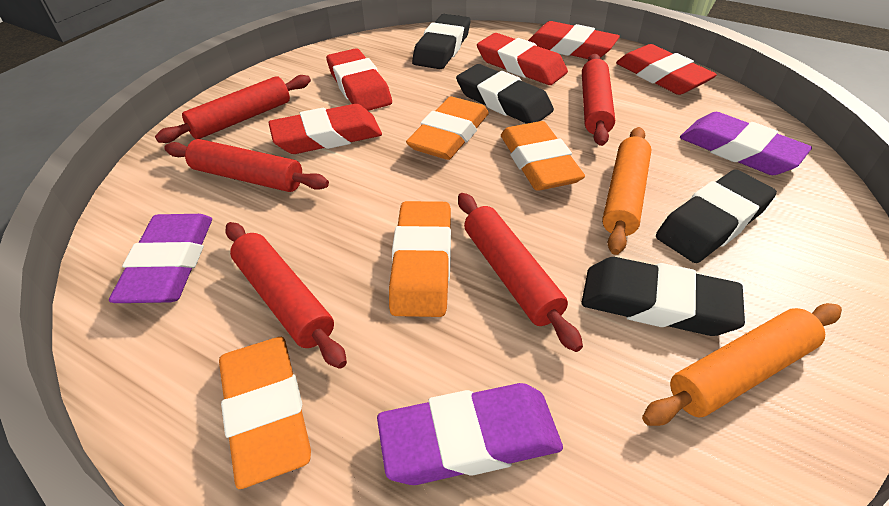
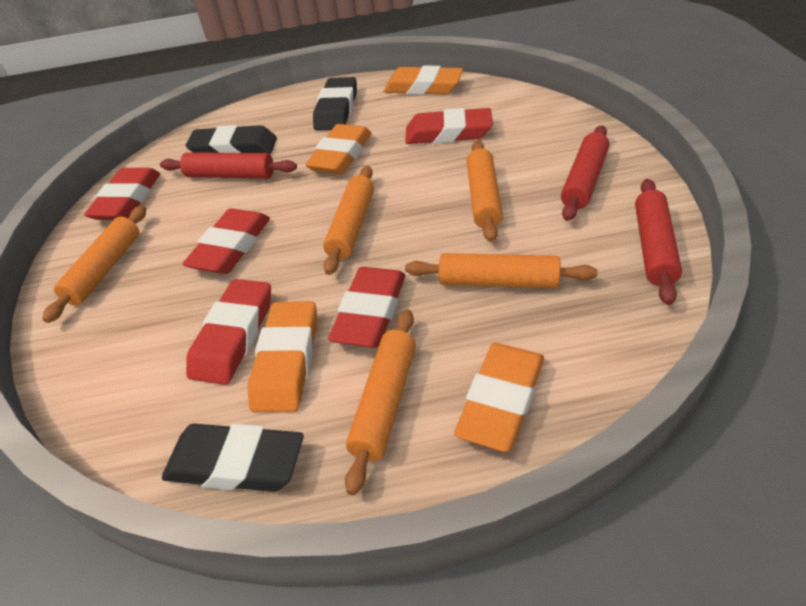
black eraser: 4 -> 3
orange rolling pin: 2 -> 5
purple eraser: 3 -> 0
red rolling pin: 5 -> 3

